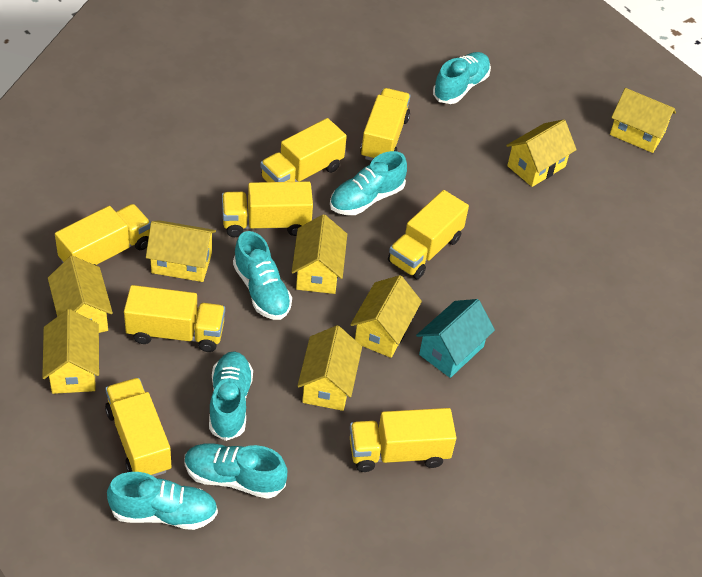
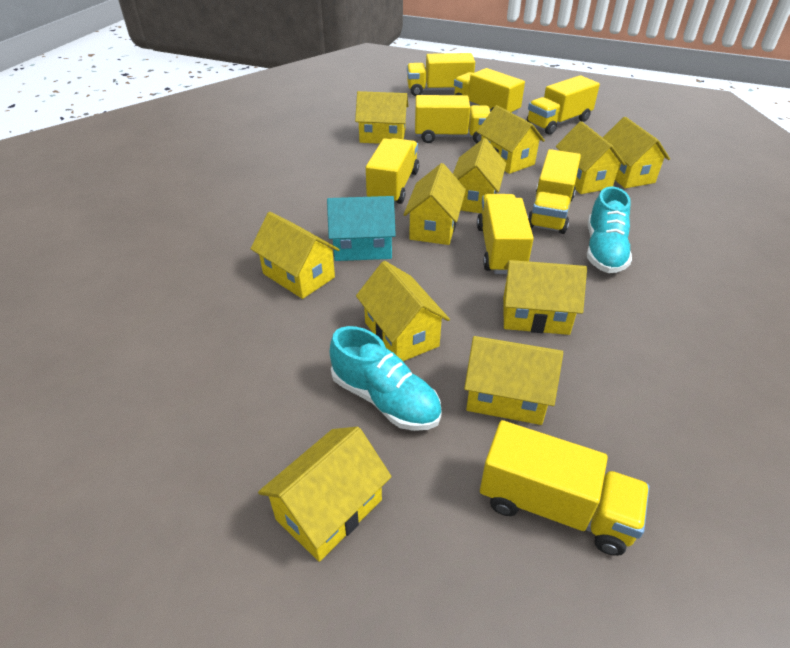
turquoise shoe: 6 -> 2
yellow house: 8 -> 11

